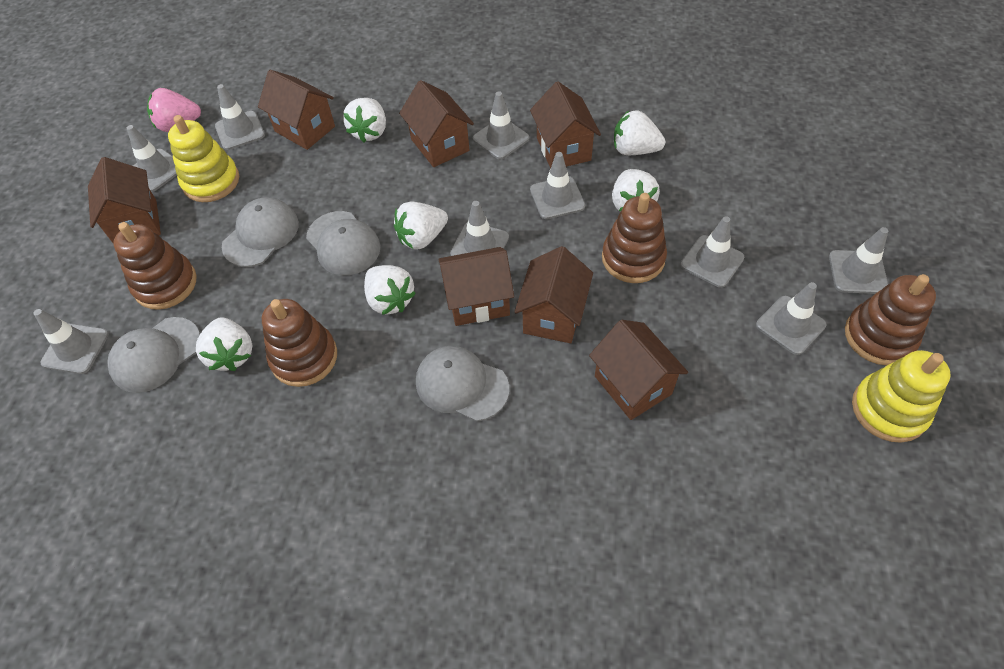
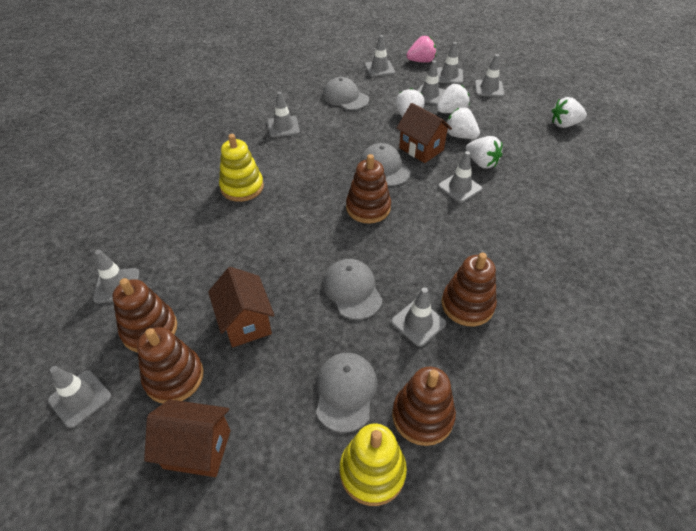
brown house: 7 -> 3
brown stacking toy: 4 -> 5
white strawberry: 6 -> 5

